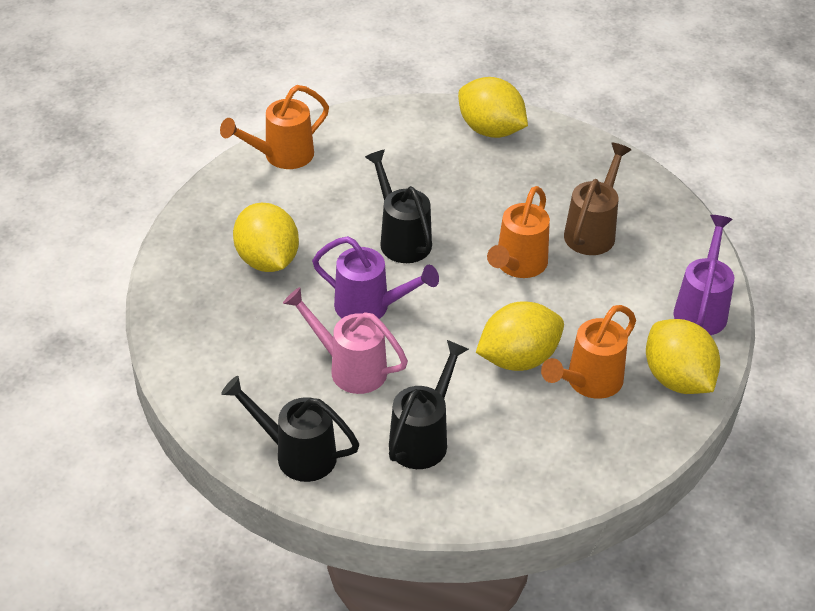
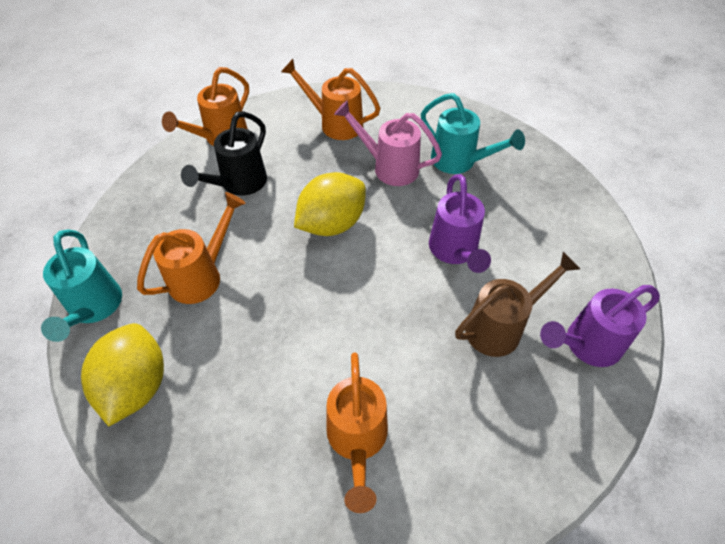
black watering can: 3 -> 1
orange watering can: 3 -> 4
turquoise watering can: 0 -> 2
yellow lemon: 4 -> 2

